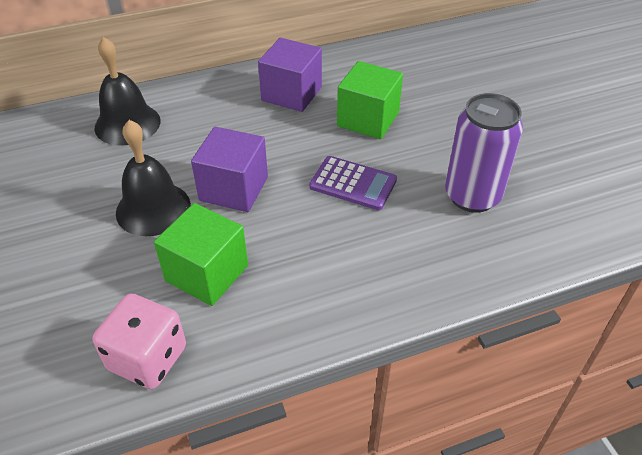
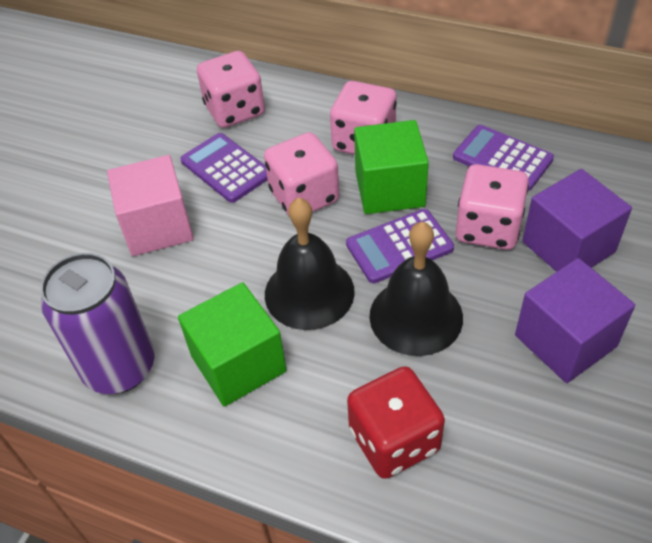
pink cube: 0 -> 1
pink dice: 1 -> 4
purple calculator: 1 -> 3
red dice: 0 -> 1

